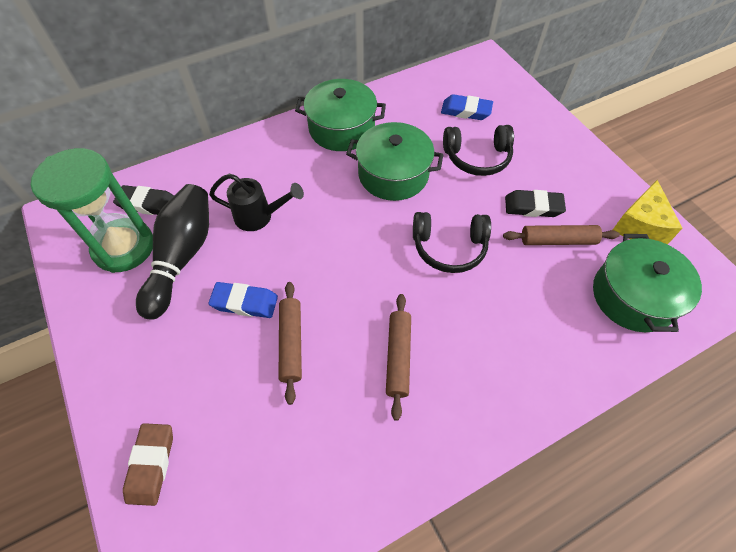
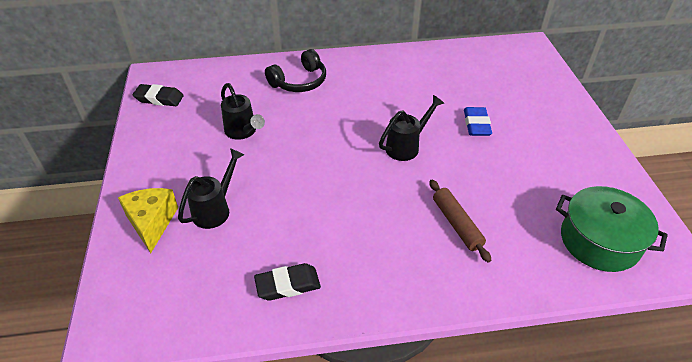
black bowling pin: 1 -> 0
black headphones: 2 -> 1
black watering can: 1 -> 3
blue eraser: 2 -> 1
brown eraser: 1 -> 0
brown rolling pin: 3 -> 1
green hourglass: 1 -> 0
green pot: 3 -> 1

